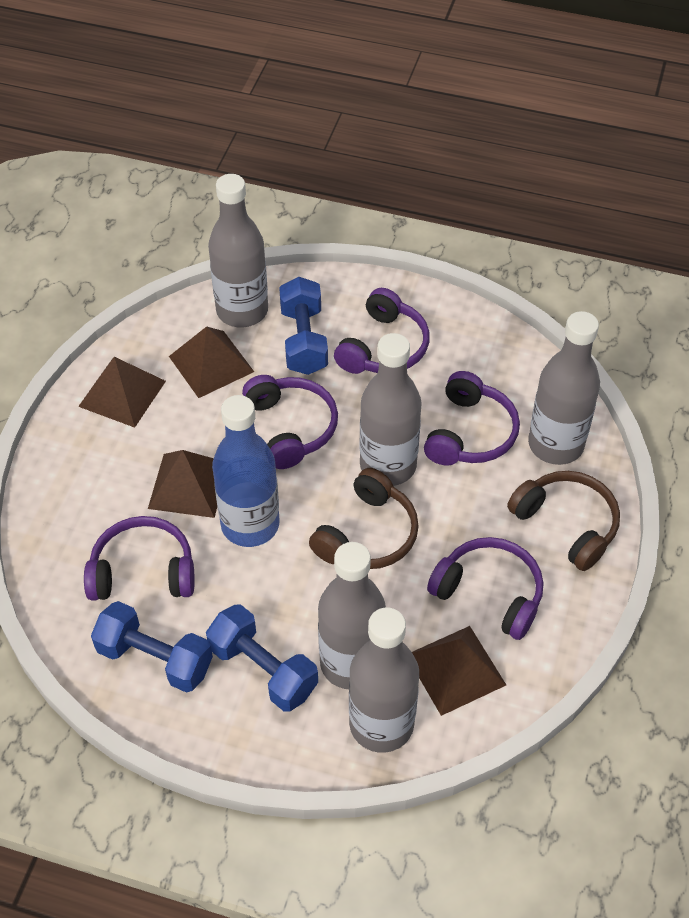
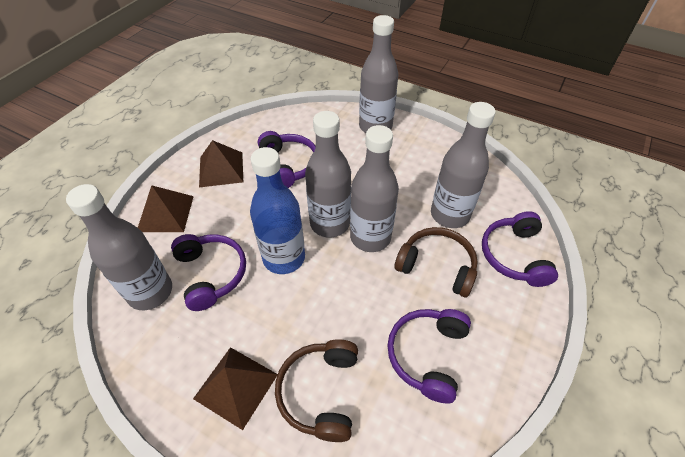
blue dumbbell: 3 -> 0
brown pyramid: 4 -> 3
purple headphones: 5 -> 4

